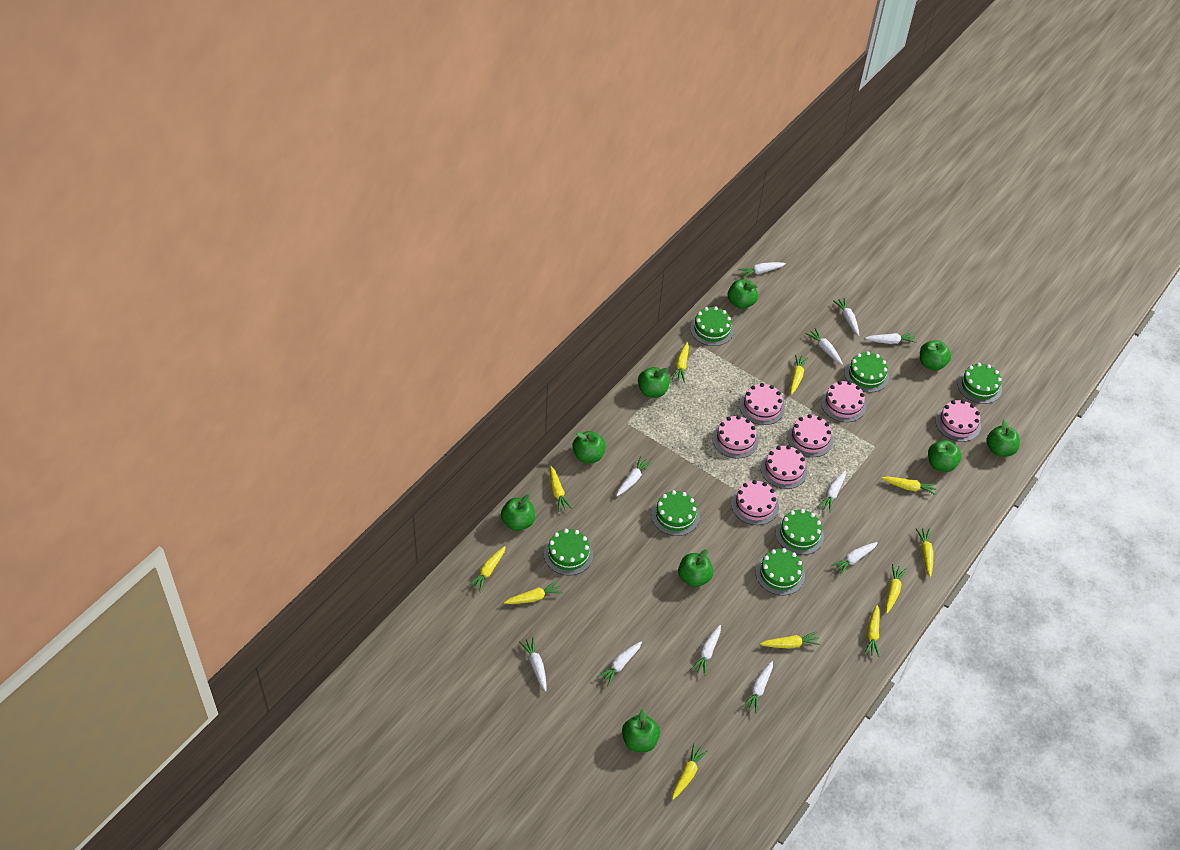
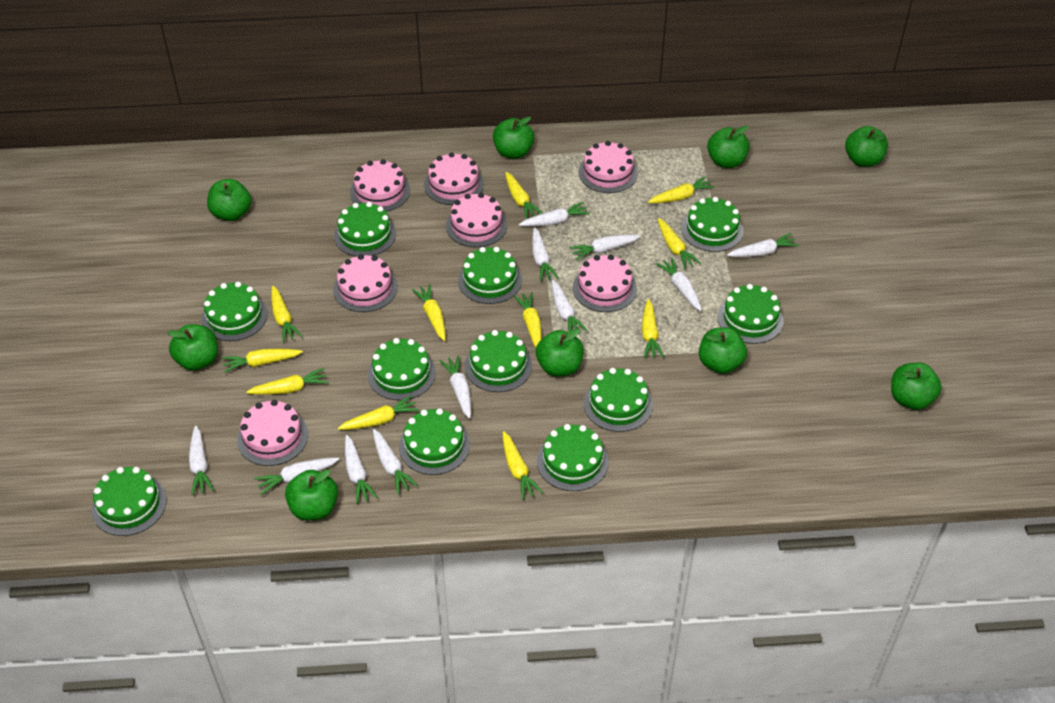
green cake: 7 -> 11

